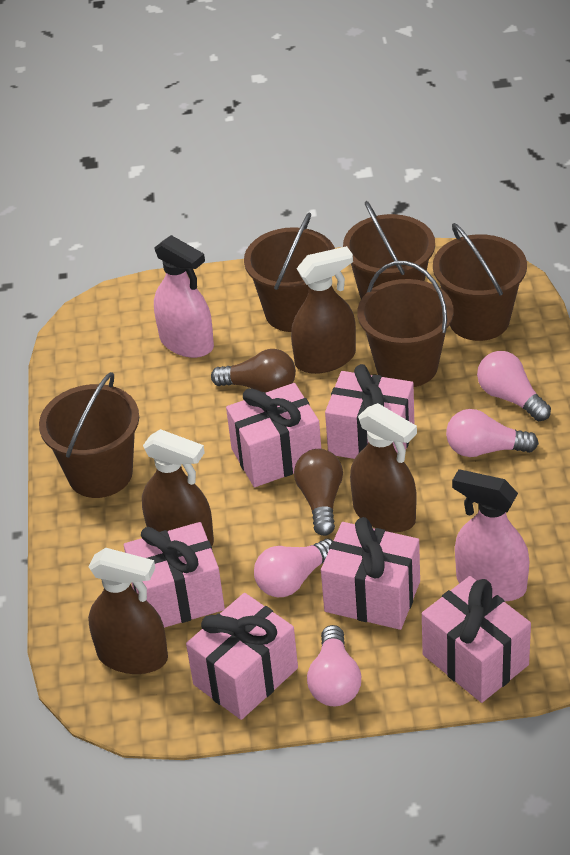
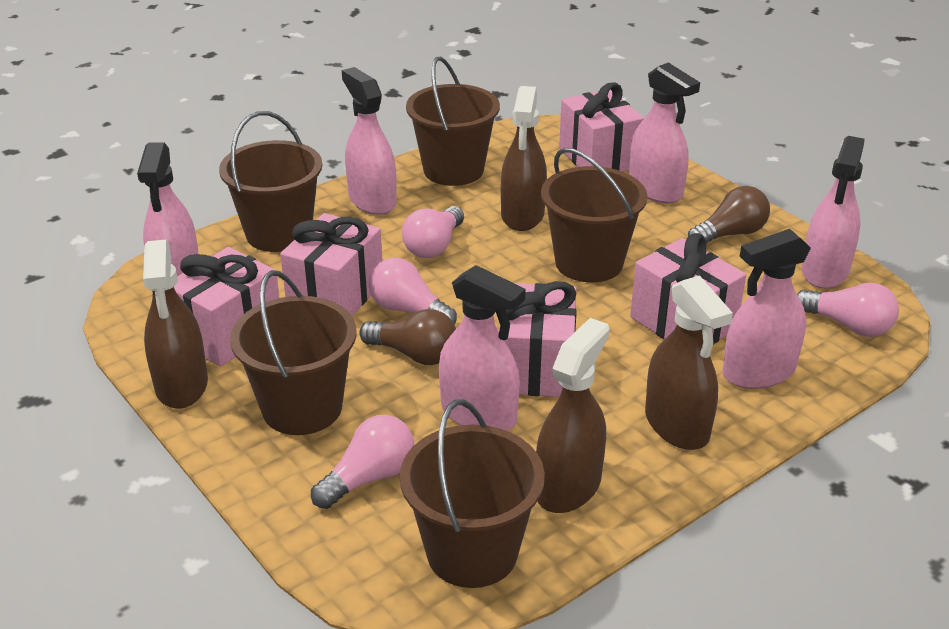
pink gift: 6 -> 5
pink spray bottle: 2 -> 6

